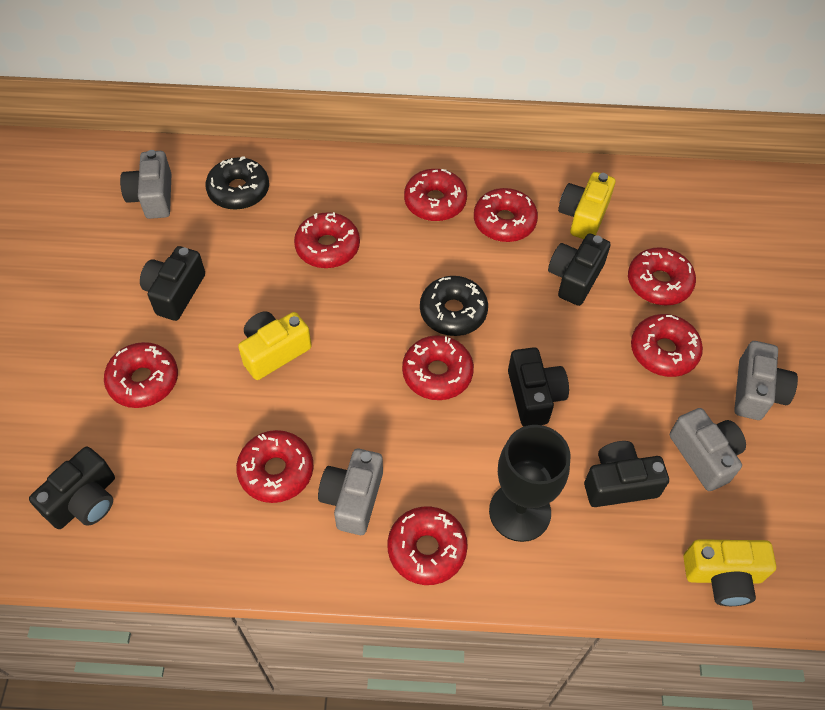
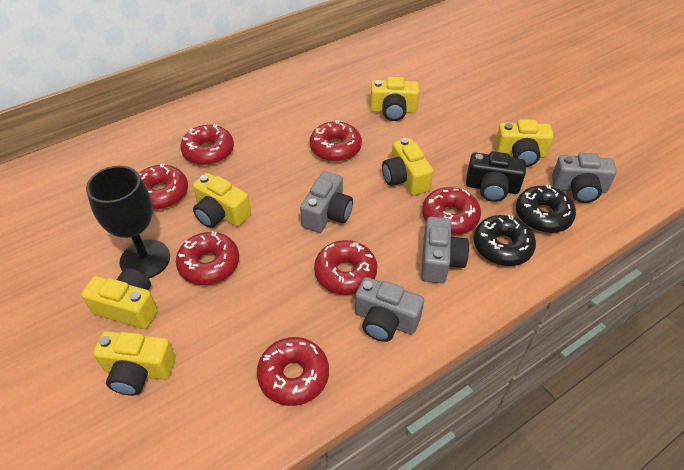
black camera: 5 -> 1
red donut: 9 -> 7
yellow camera: 3 -> 6

